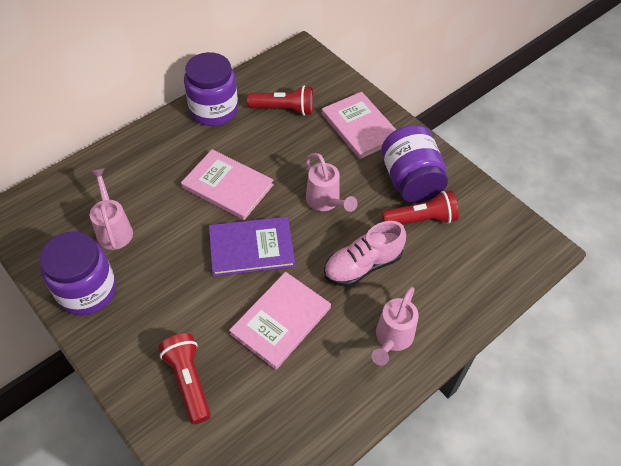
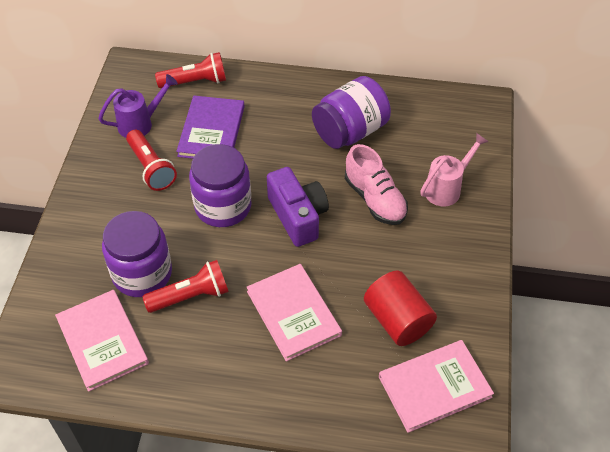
pink watering can: 3 -> 1
purple camera: 0 -> 1
purple watering can: 0 -> 1
red cylinder: 0 -> 1

